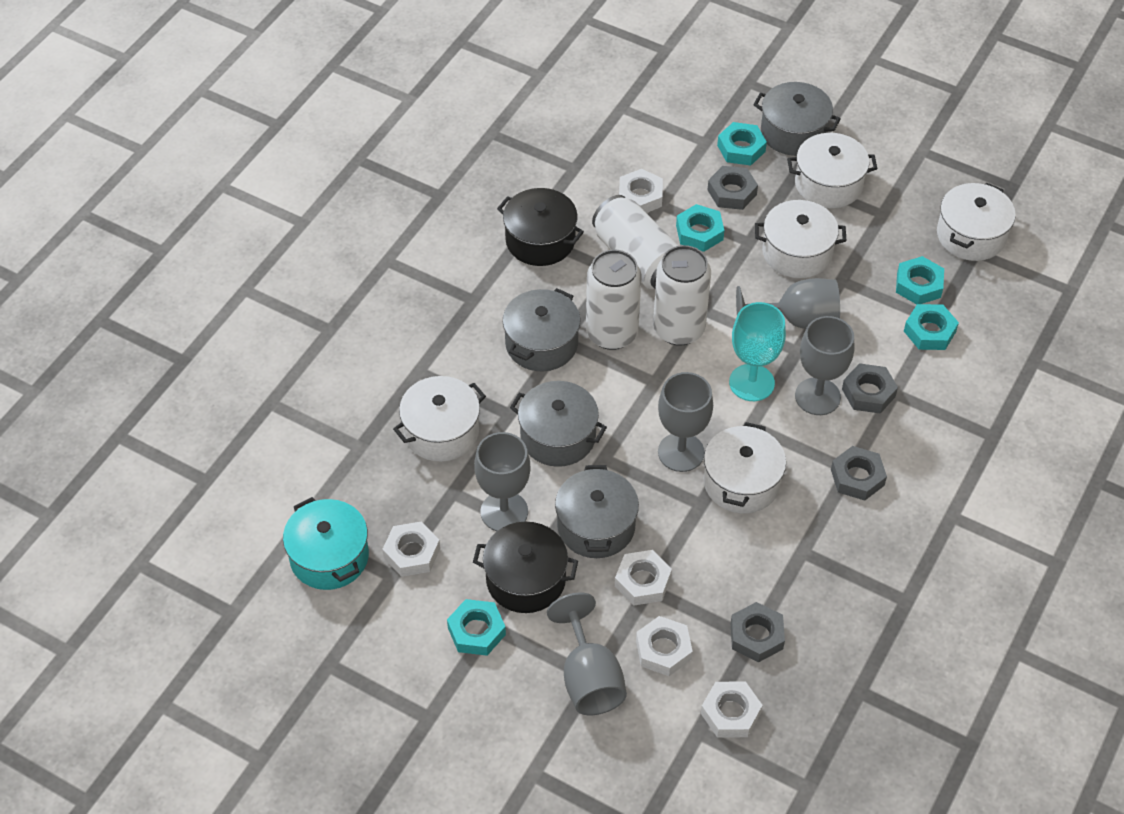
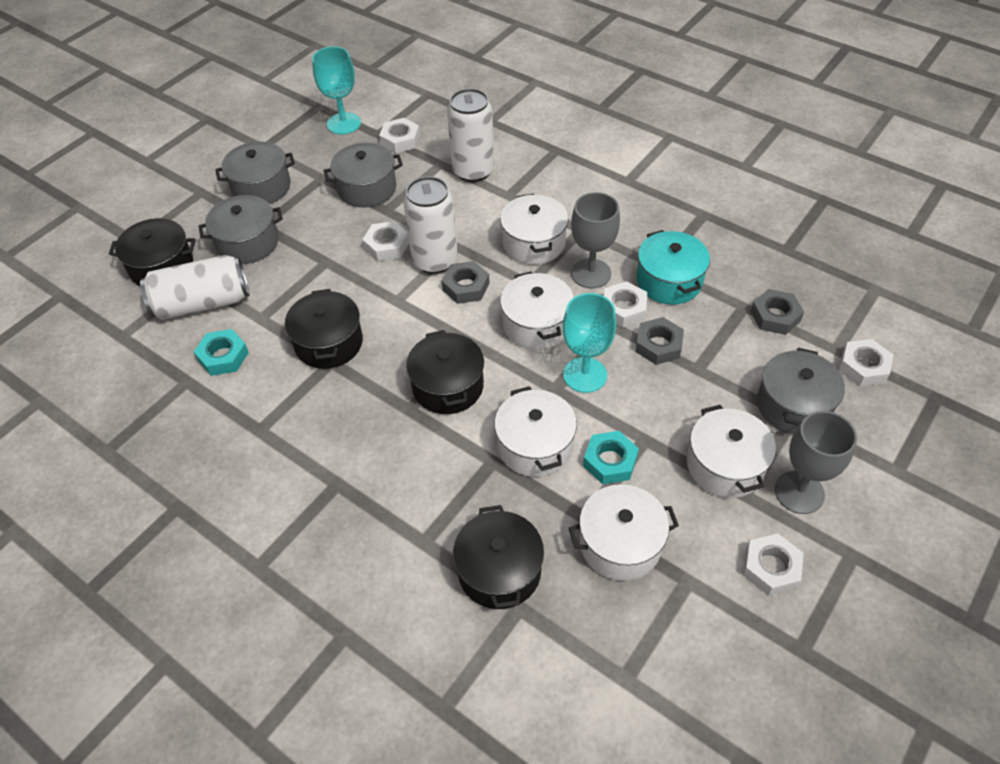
black pot: 2 -> 4
grey goblet: 5 -> 2
grey nut: 4 -> 3
turquoise goblet: 1 -> 2
turquoise nut: 5 -> 2

